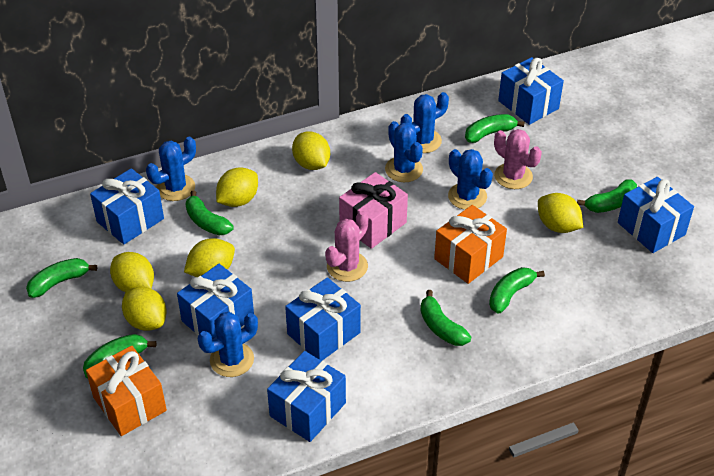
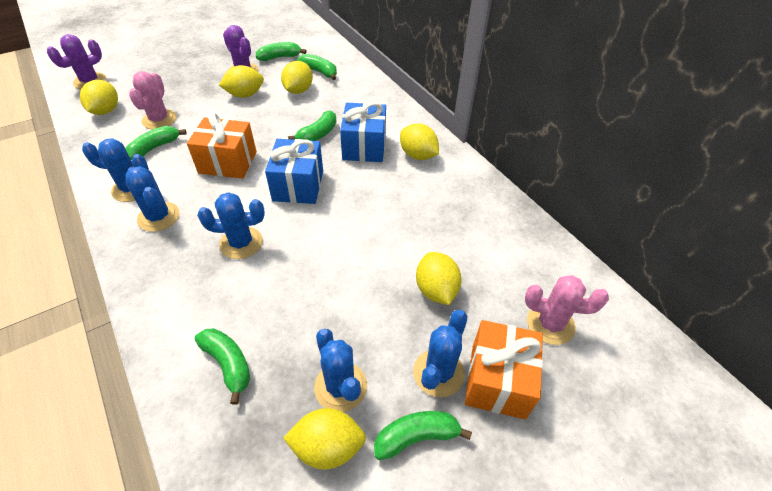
blue gift: 6 -> 2
green banana: 7 -> 6
pink gift: 1 -> 0
purple cactus: 0 -> 2

